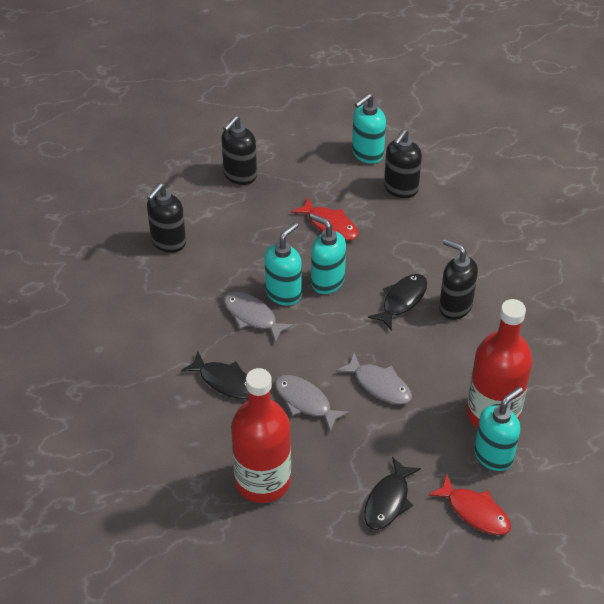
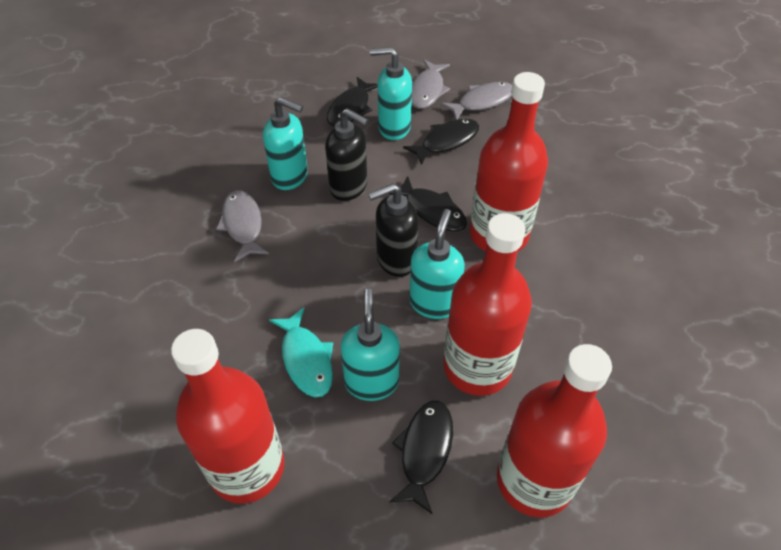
black fish: 3 -> 4
black soap dispenser: 4 -> 2
red bottle: 2 -> 4
red fish: 2 -> 0
turquoise fish: 0 -> 1

